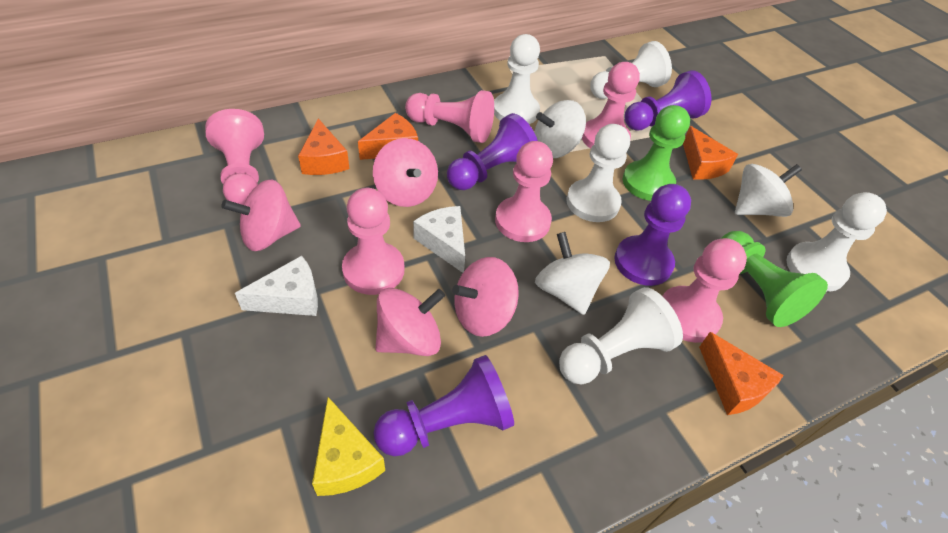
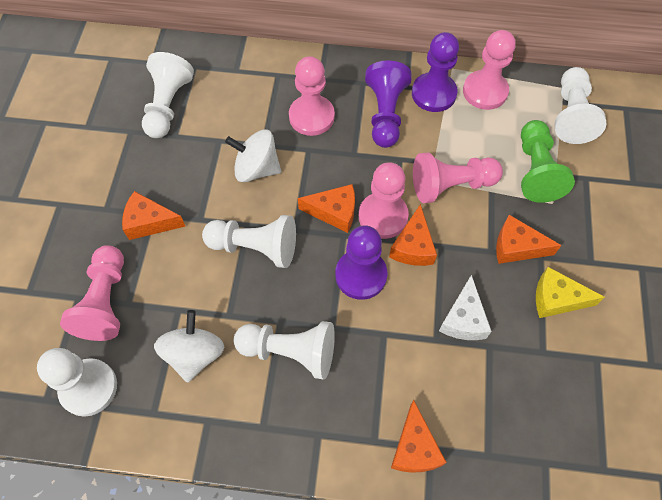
green pawn: 2 -> 1
orange cheese: 4 -> 5
pink pawn: 6 -> 5
pink spinning top: 4 -> 0
purple pawn: 4 -> 3
white cheese: 2 -> 1
white spinning top: 3 -> 2

